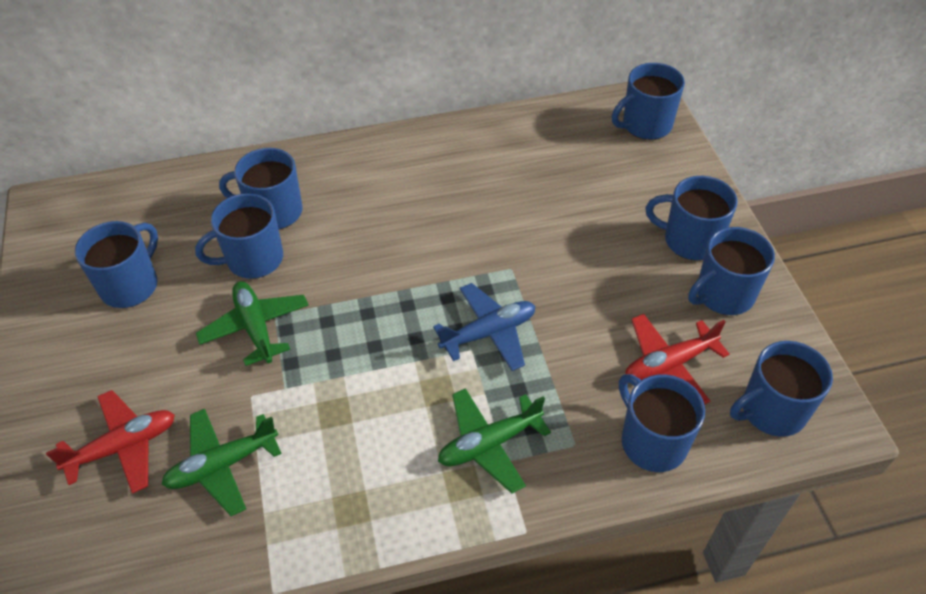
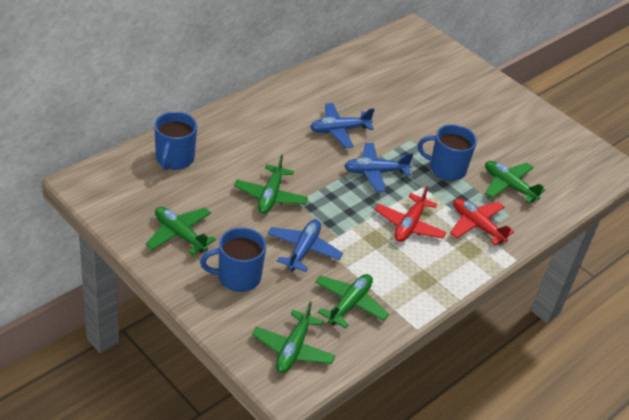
blue mug: 8 -> 3
blue plane: 1 -> 3
green plane: 3 -> 5

